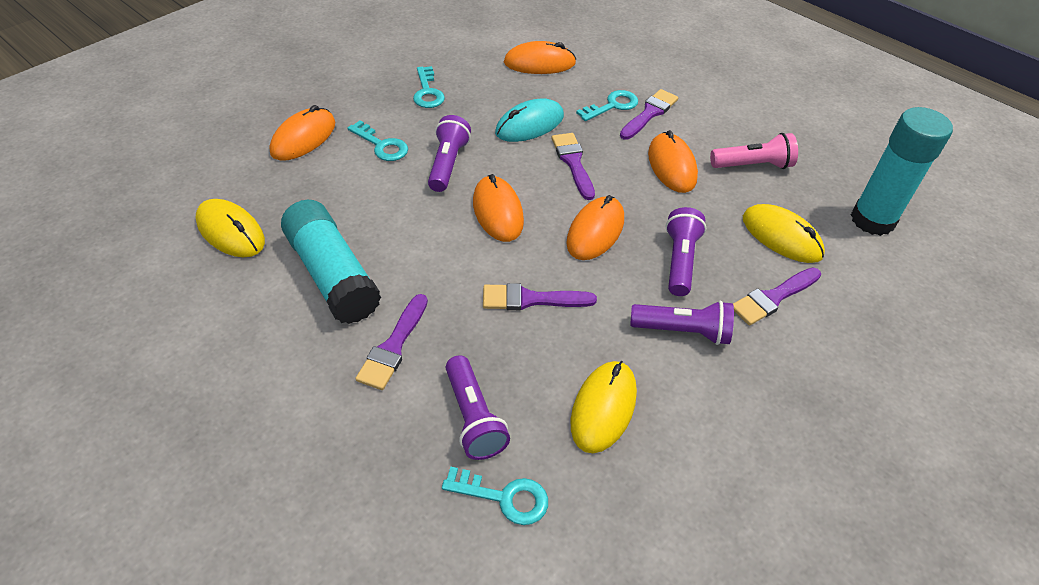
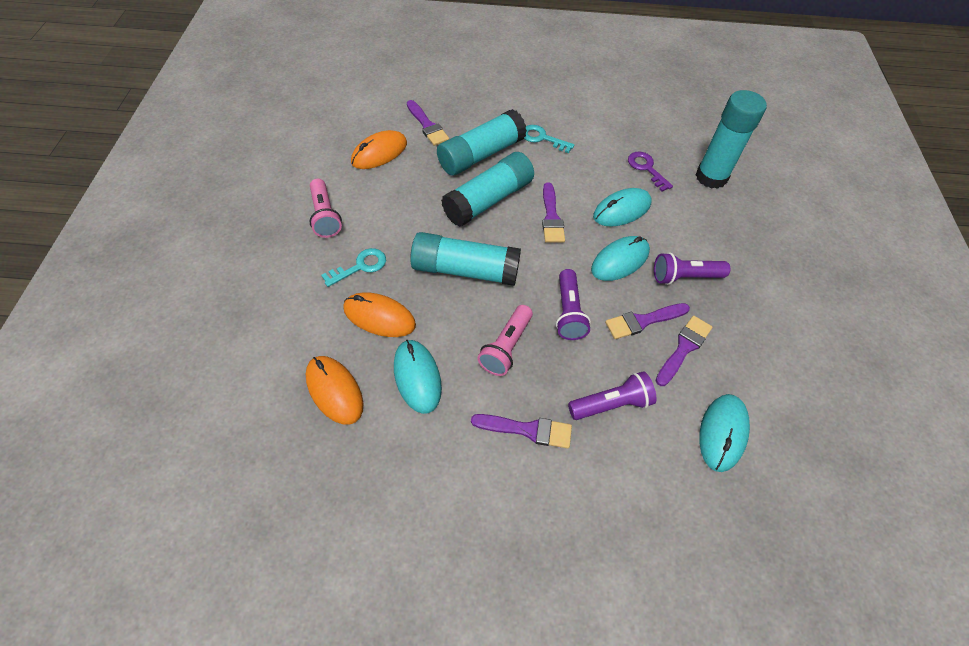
orange mouse: 5 -> 3
pink flashlight: 1 -> 2
purple flashlight: 4 -> 3
purple key: 0 -> 1
turquoise glue stick: 2 -> 4
turquoise key: 4 -> 2
turquoise mouse: 1 -> 4
yellow mouse: 3 -> 0

